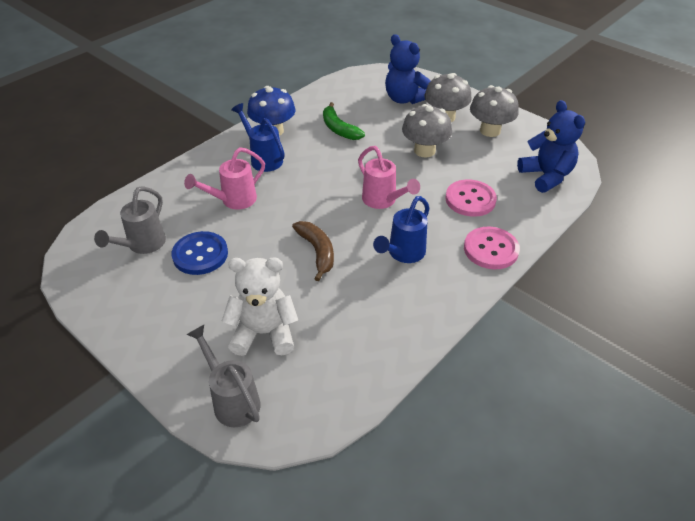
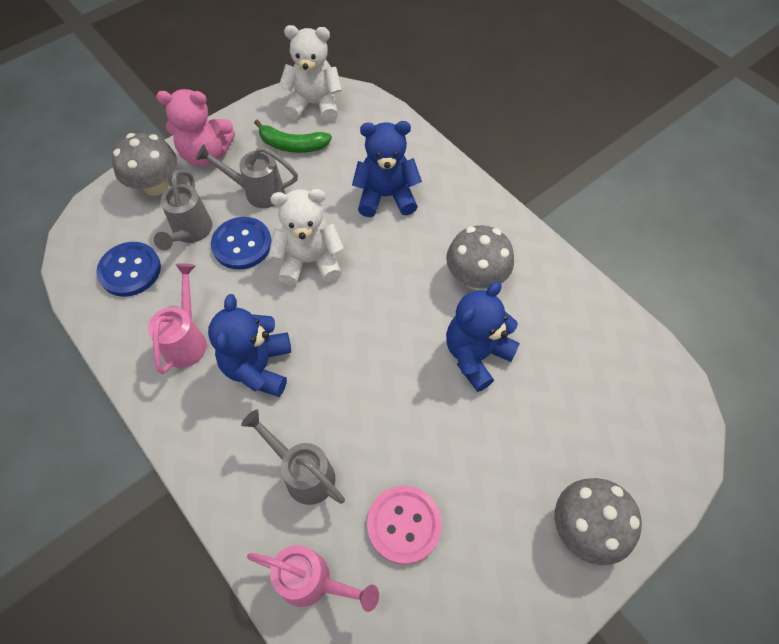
blue button: 1 -> 2
blue mushroom: 1 -> 0
blue teddy bear: 2 -> 3
blue watering can: 2 -> 0
brown banana: 1 -> 0
grey watering can: 2 -> 3
pink button: 2 -> 1
pink teddy bear: 0 -> 1
white teddy bear: 1 -> 2

